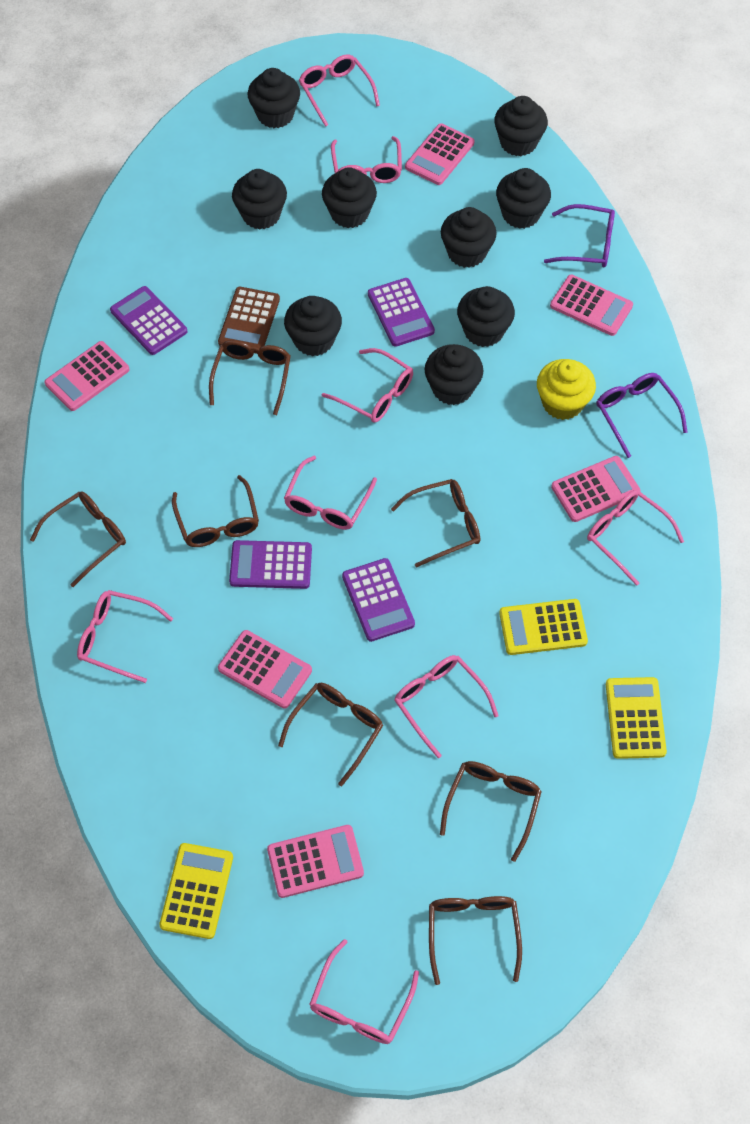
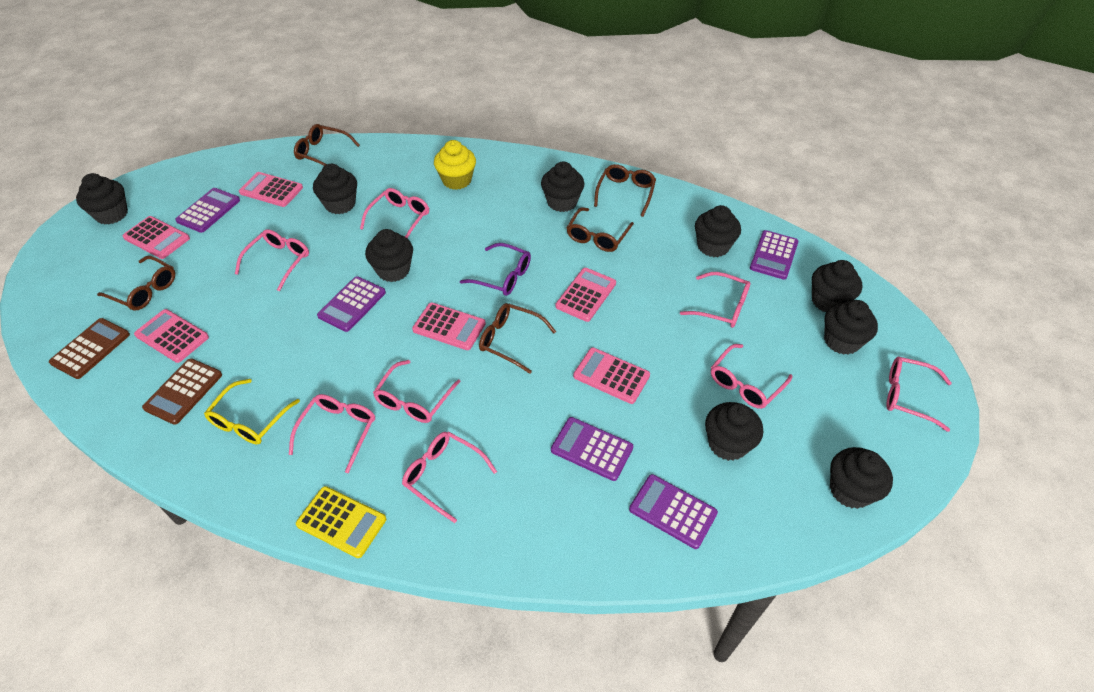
brown calculator: 1 -> 2
brown glasses: 7 -> 5
purple calculator: 4 -> 5
purple glasses: 2 -> 1
yellow calculator: 3 -> 1
yellow glasses: 0 -> 1

